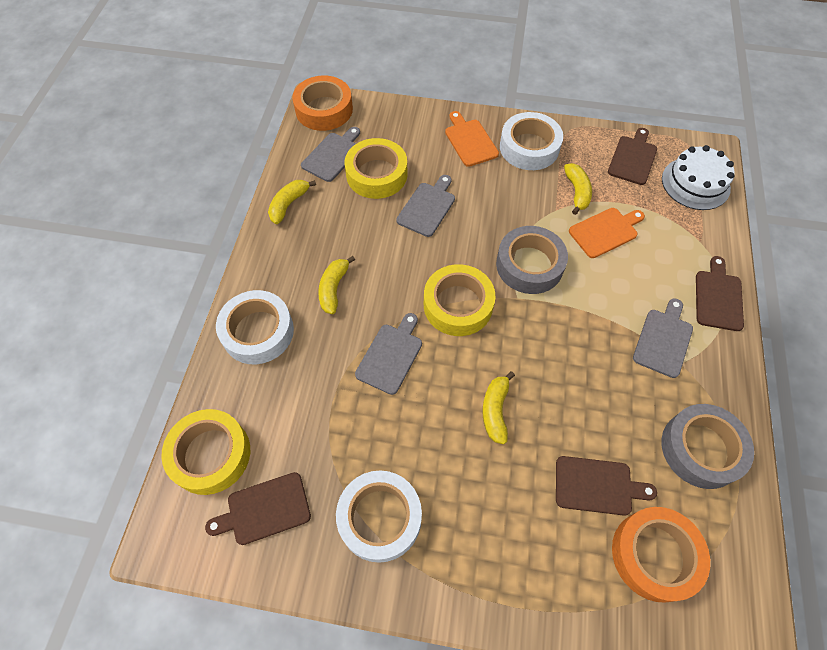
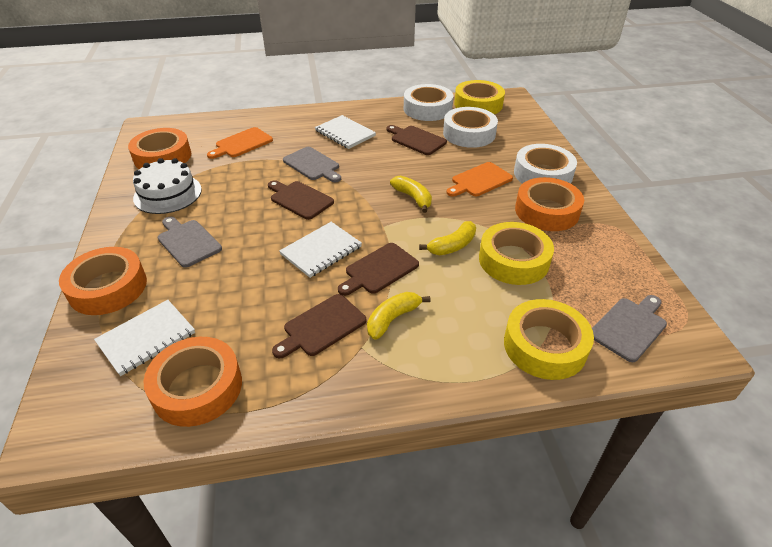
grey cutting board: 4 -> 3
grey tape: 2 -> 0
orange tape: 2 -> 4
white notebook: 0 -> 3
yellow banana: 4 -> 3

